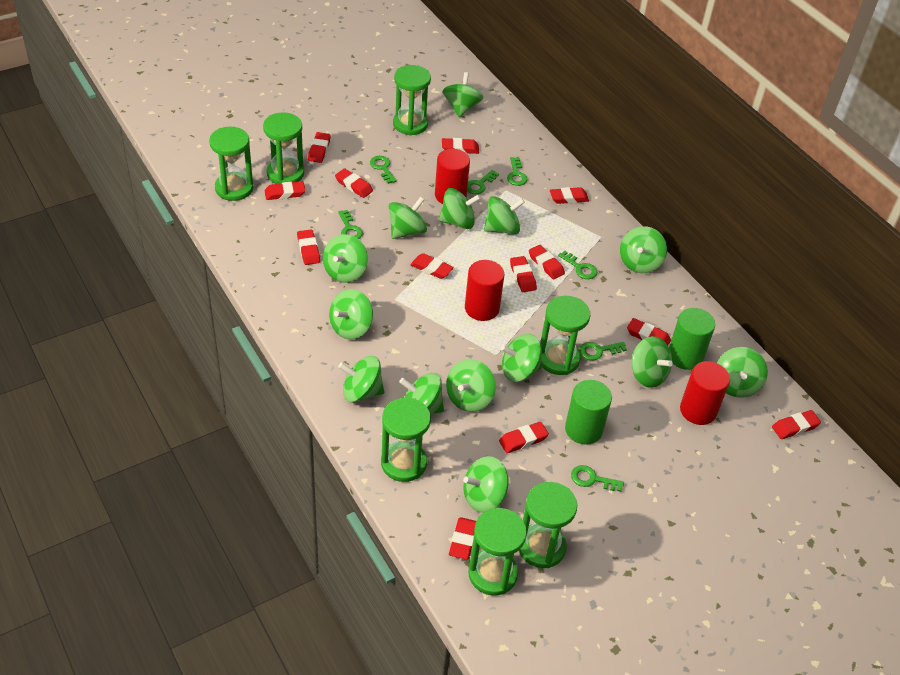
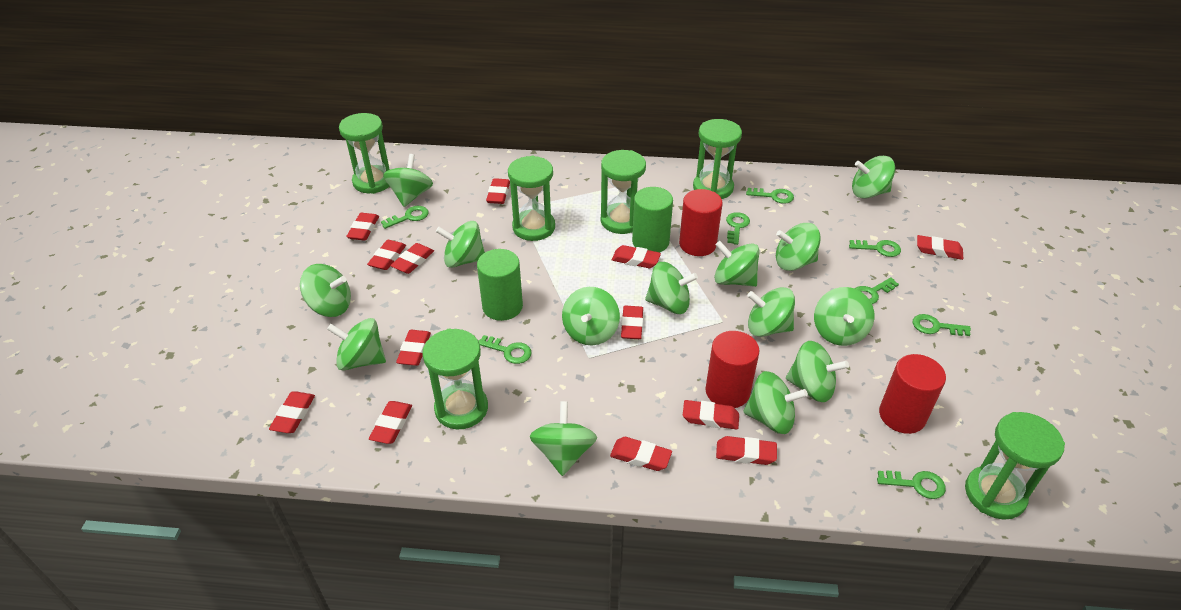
green hourglass: 7 -> 6
green key: 7 -> 8

